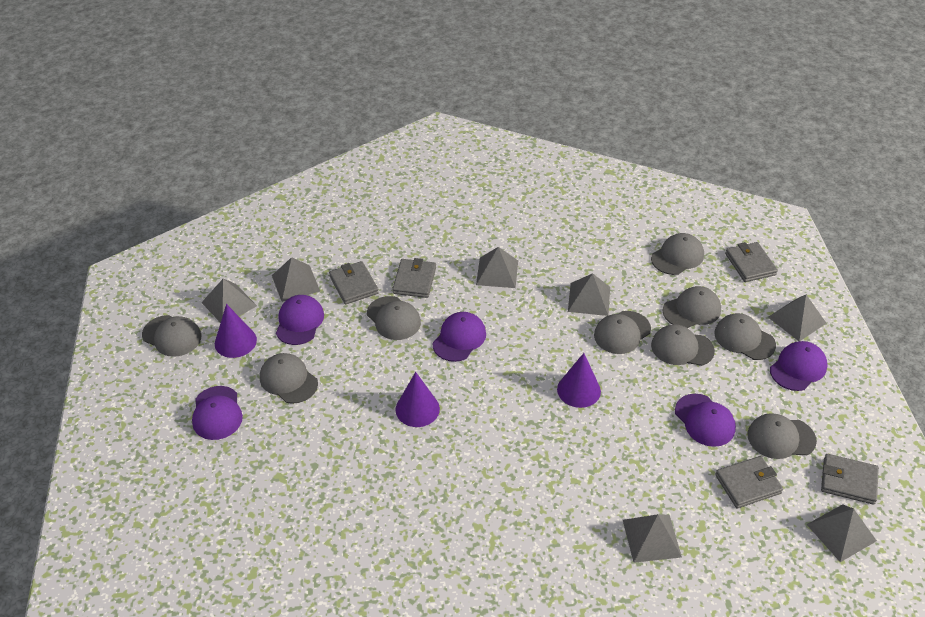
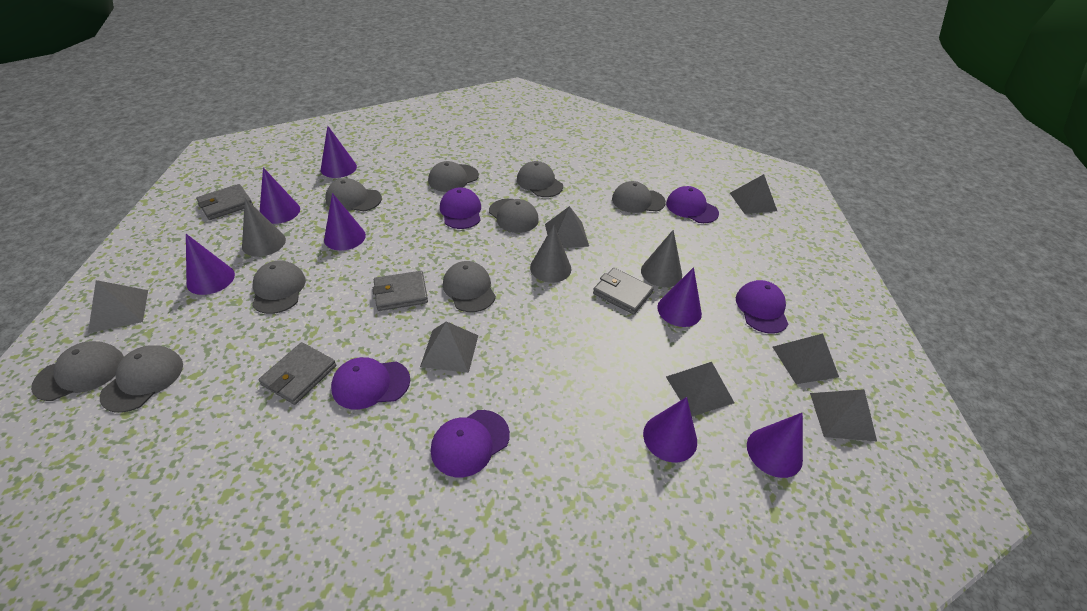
grey cone: 0 -> 3
grey wallet: 5 -> 4
purple cone: 3 -> 7

